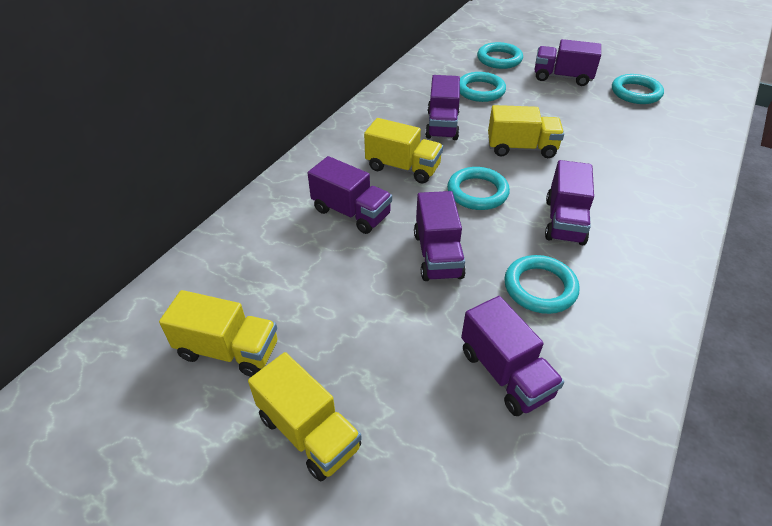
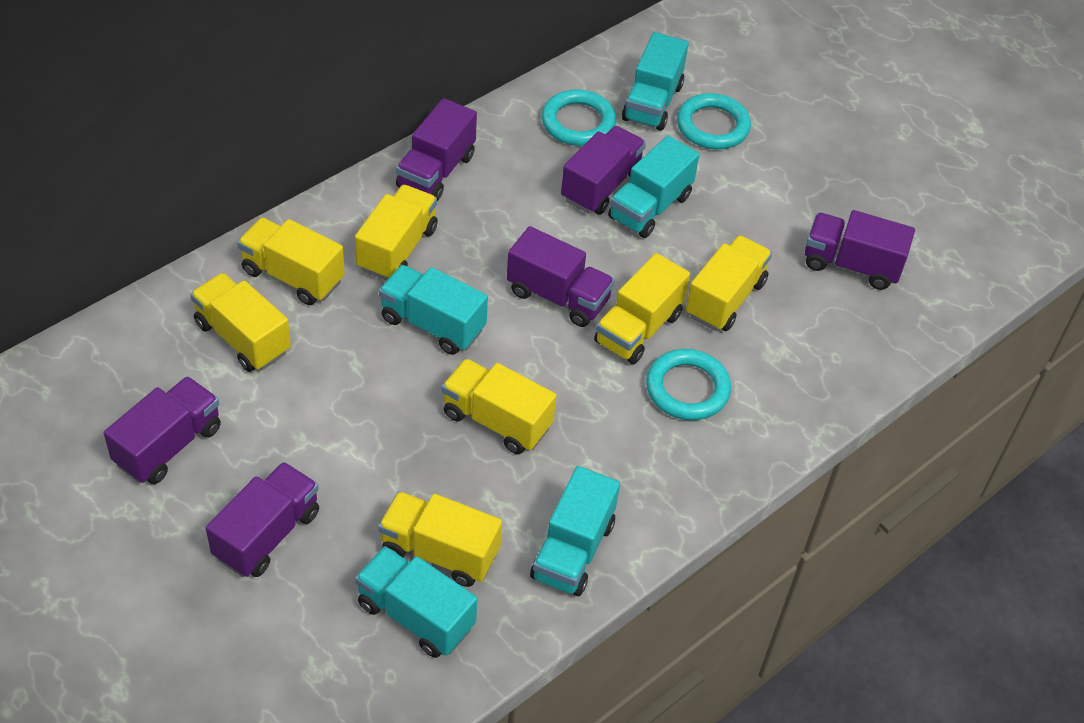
turquoise ring: 5 -> 3
turquoise truck: 0 -> 5
yellow truck: 4 -> 7

